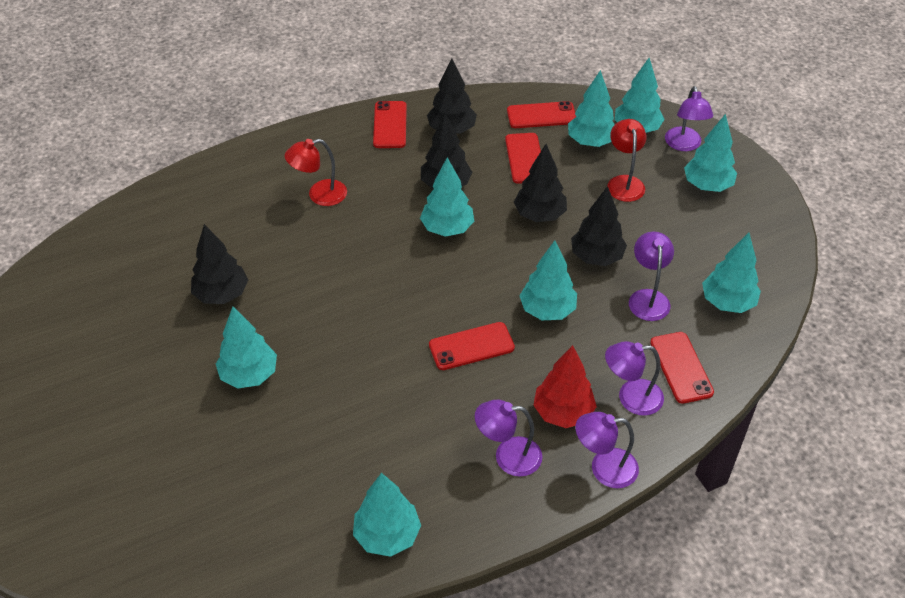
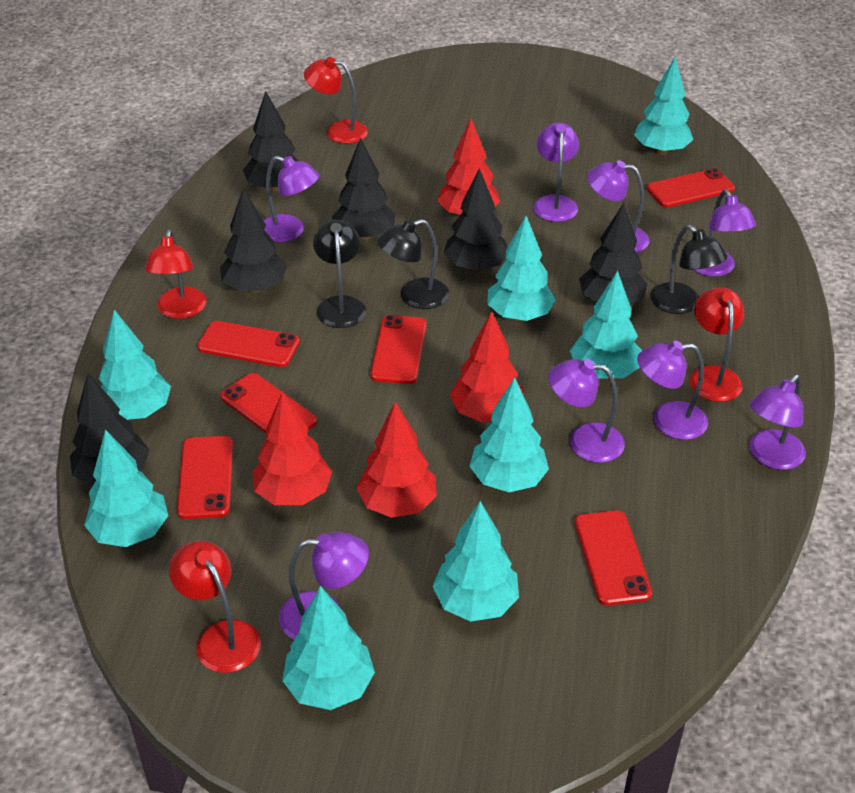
black lamp: 0 -> 3
black tree: 5 -> 6
purple lamp: 5 -> 8
red lamp: 2 -> 4
red phone: 5 -> 6
red tree: 1 -> 4

